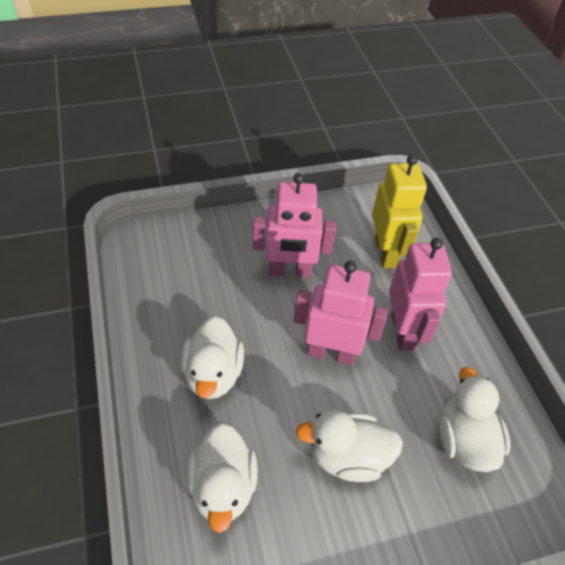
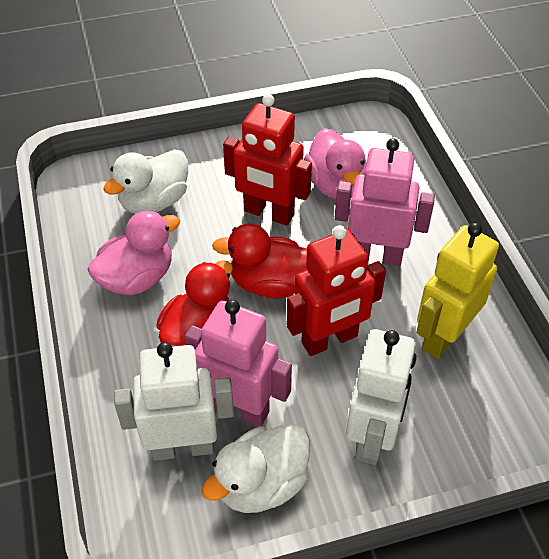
pink duck: 0 -> 2
pink robot: 3 -> 2
red duck: 0 -> 2
red robot: 0 -> 2
white duck: 4 -> 2
white robot: 0 -> 2

